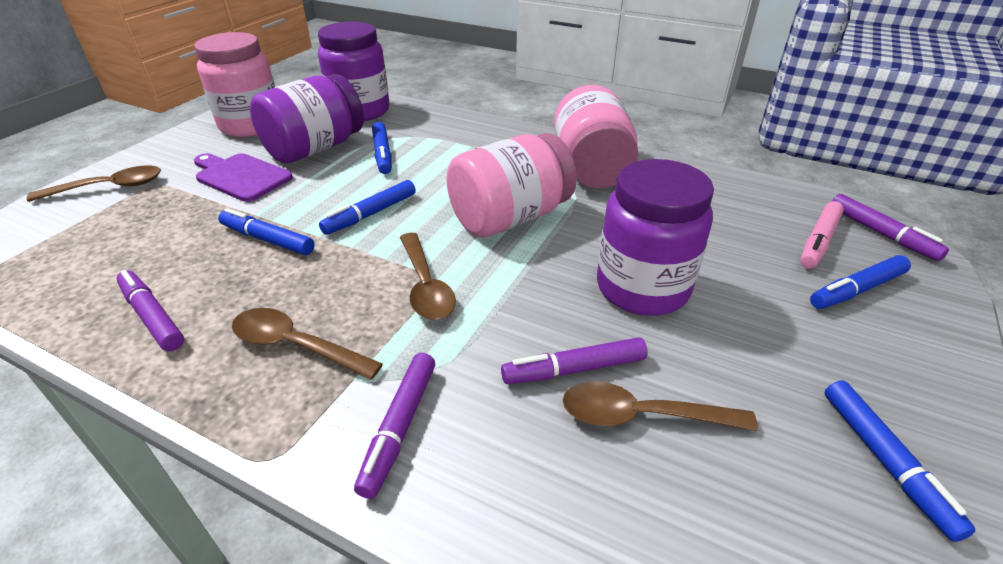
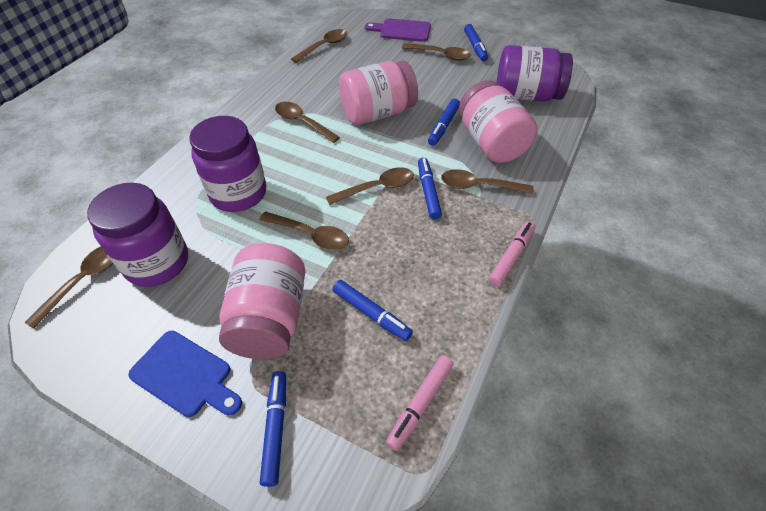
blue cutting board: 0 -> 1
brown spoon: 4 -> 7
pink marker: 1 -> 2
purple marker: 4 -> 0

